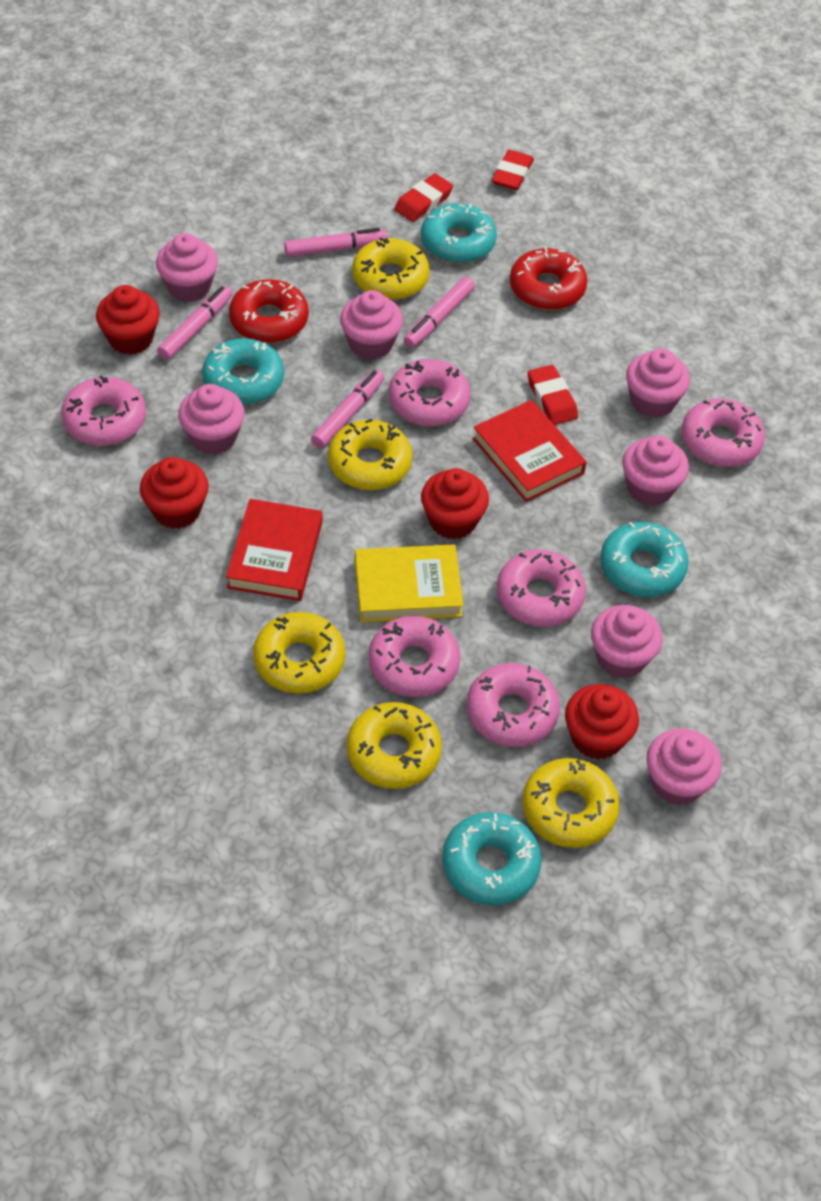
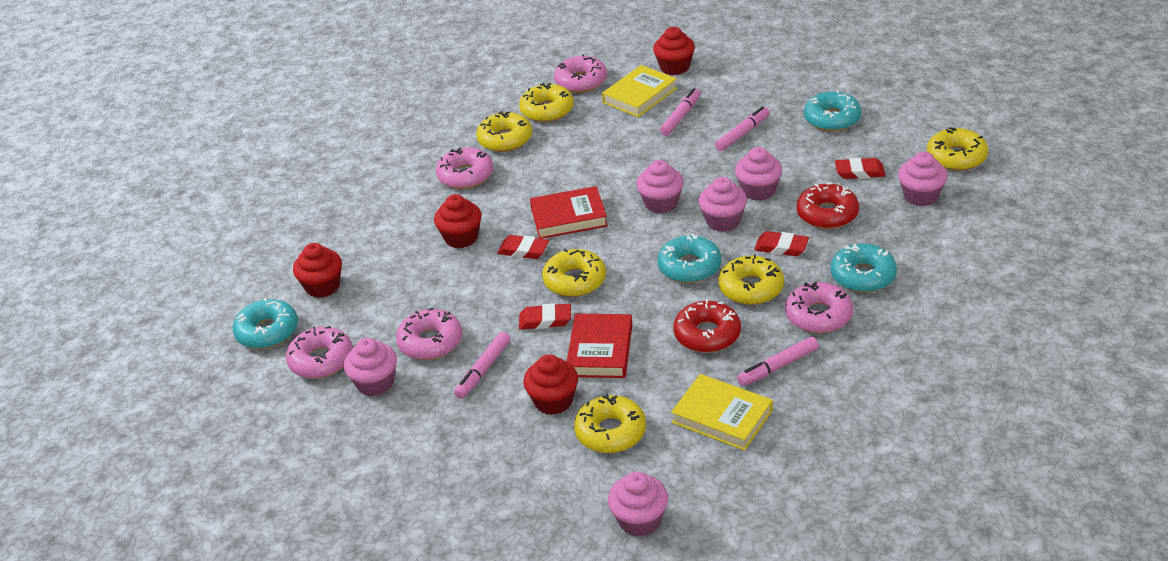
pink cupcake: 7 -> 6
pink donut: 6 -> 5
red eraser: 3 -> 4
yellow book: 1 -> 2
yellow donut: 5 -> 6

